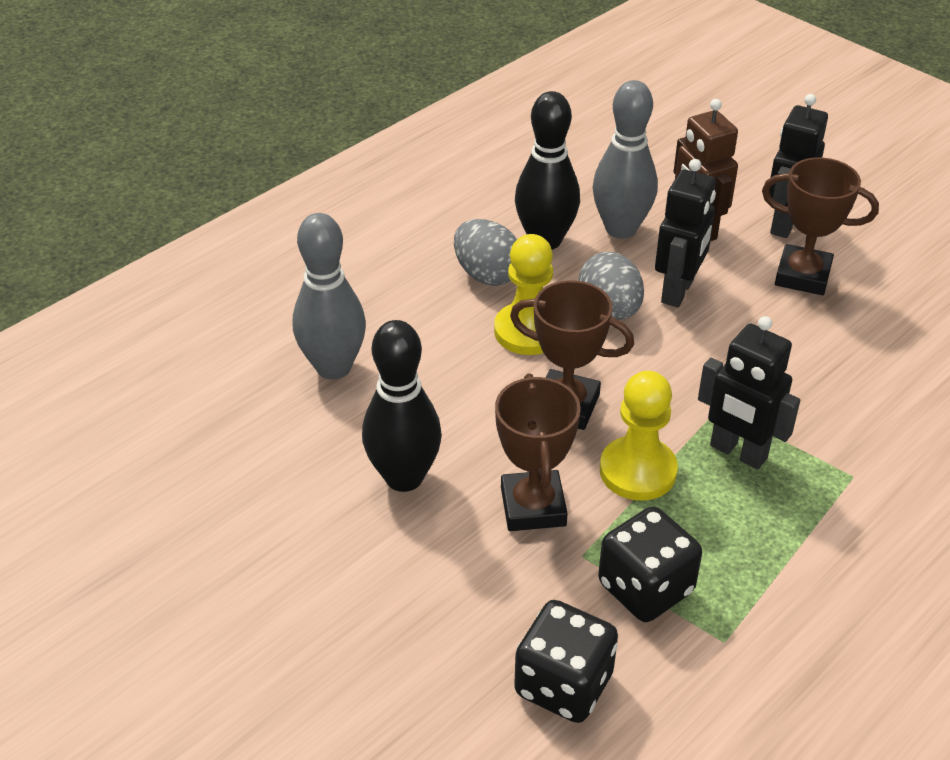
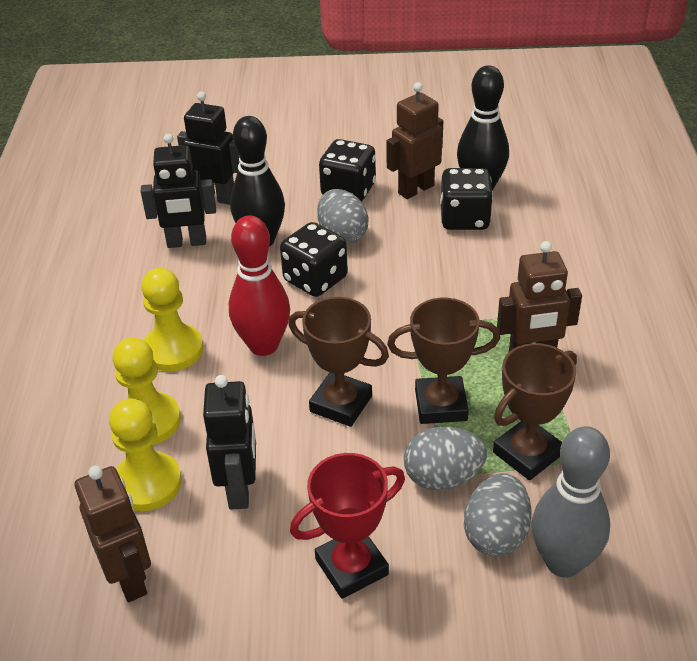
black dice: 2 -> 3
brown robot: 1 -> 3
grey bowling pin: 2 -> 1
grey egg: 2 -> 3
red bowling pin: 0 -> 1
red trophy: 0 -> 1
yellow pawn: 2 -> 3

